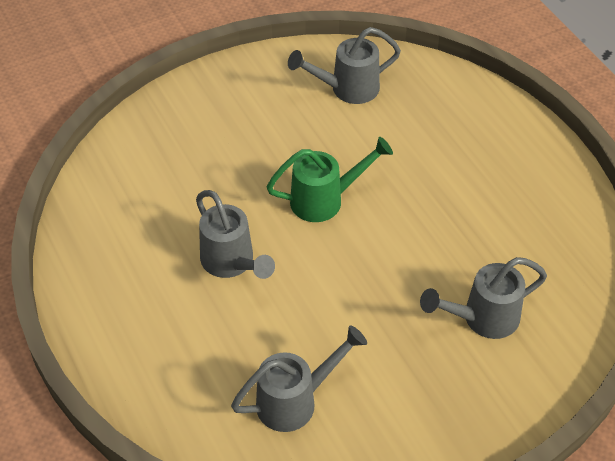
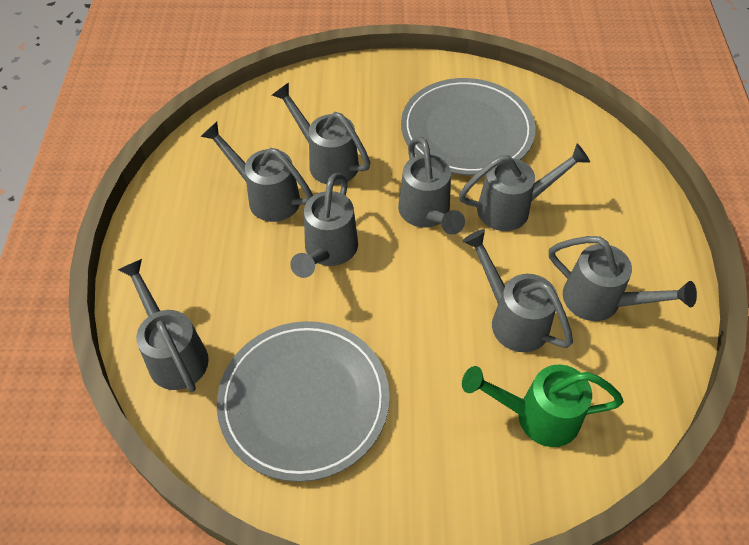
grey plate: 0 -> 2
grey watering can: 4 -> 8

